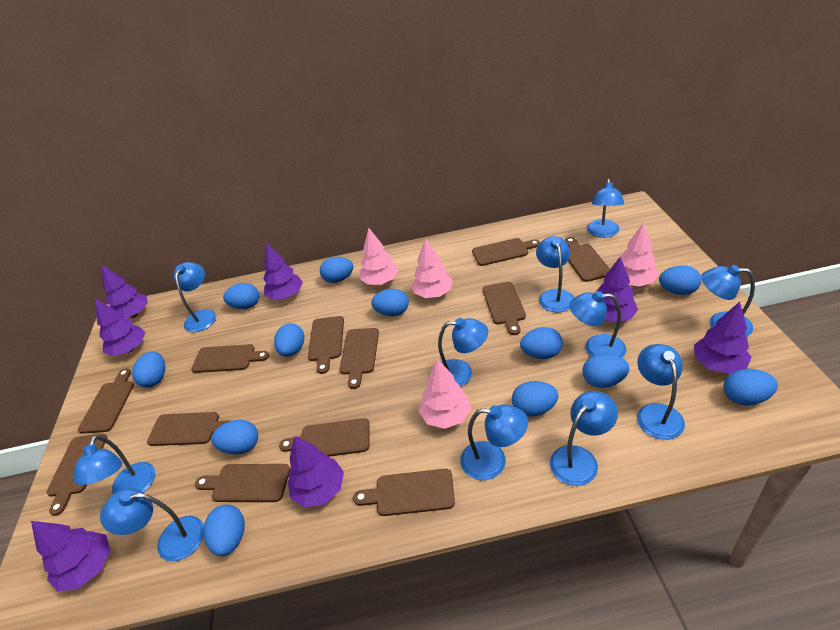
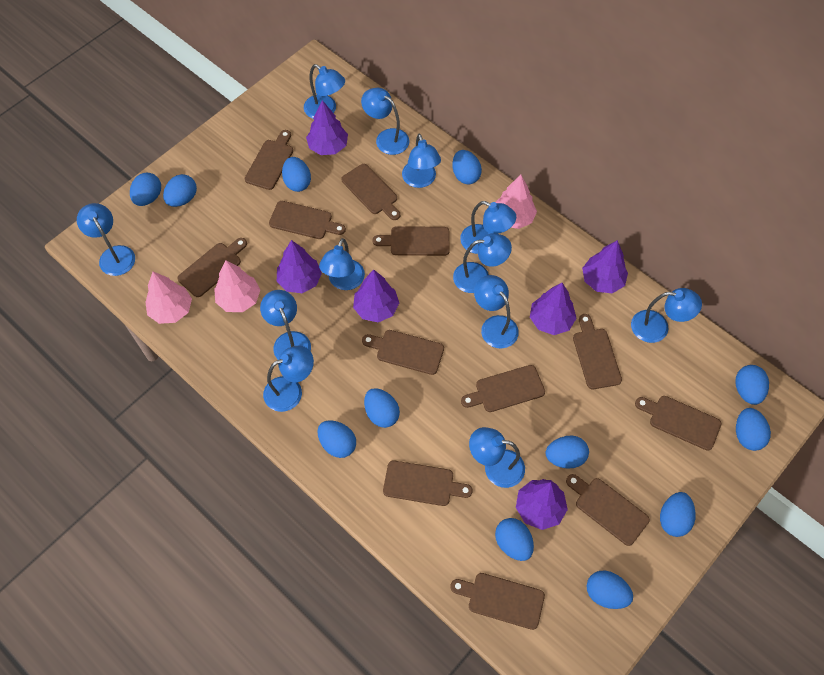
blue lamp: 11 -> 12
pink tree: 4 -> 3
purple tree: 7 -> 6

